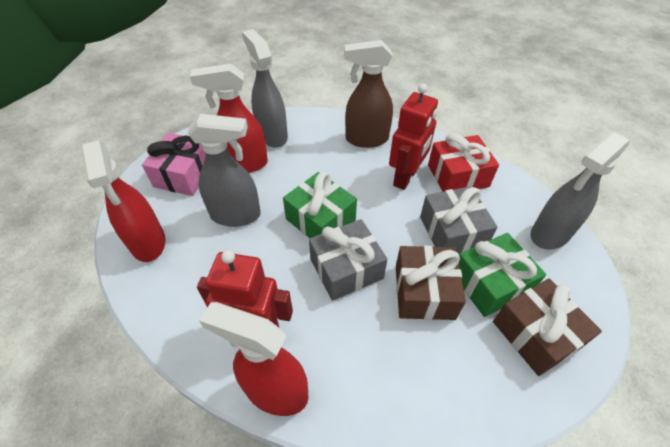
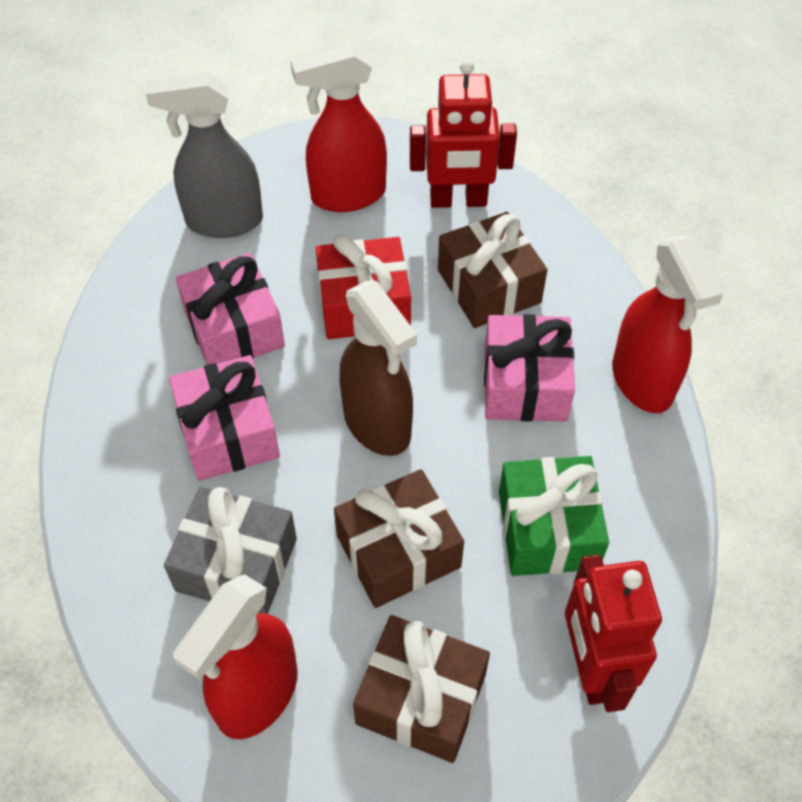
brown gift: 2 -> 3
green gift: 2 -> 1
grey gift: 2 -> 1
grey spray bottle: 3 -> 1
pink gift: 1 -> 3

